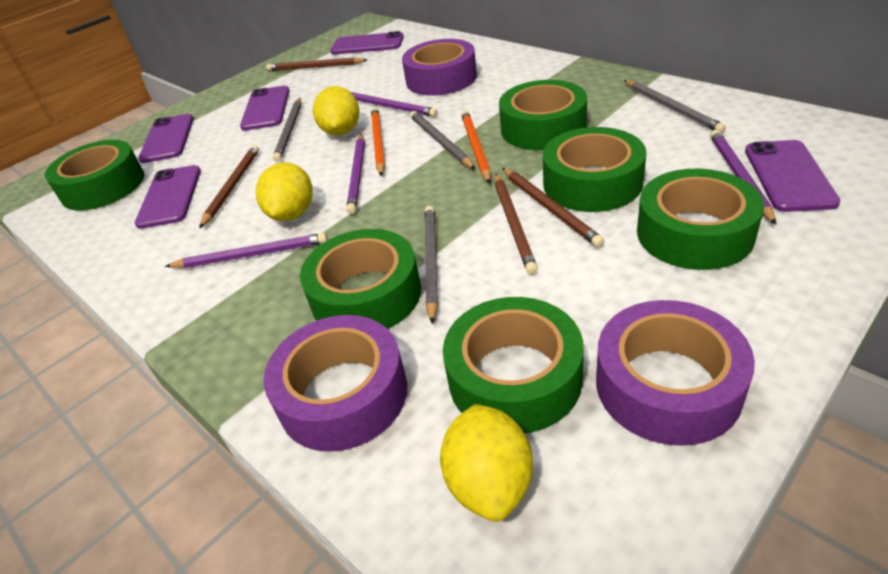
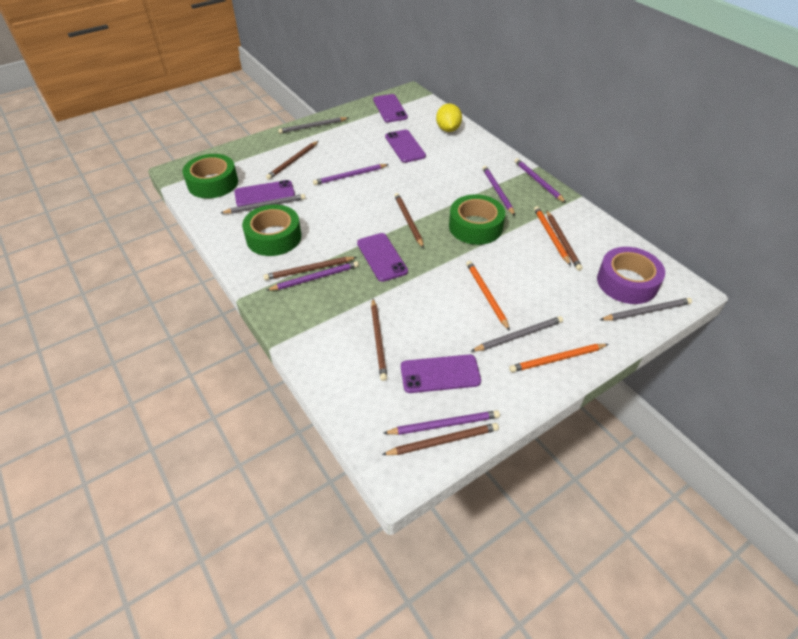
brown pencil: 4 -> 6
green tape: 6 -> 3
orange pencil: 2 -> 3
purple pencil: 4 -> 5
purple tape: 3 -> 1
yellow lemon: 3 -> 1

